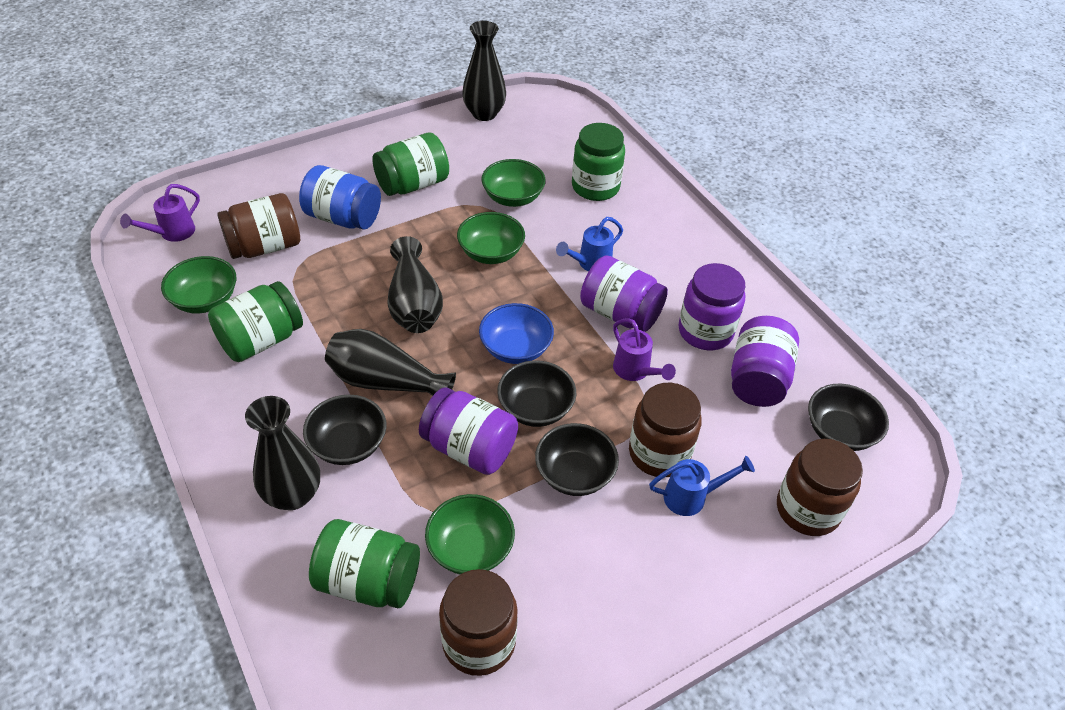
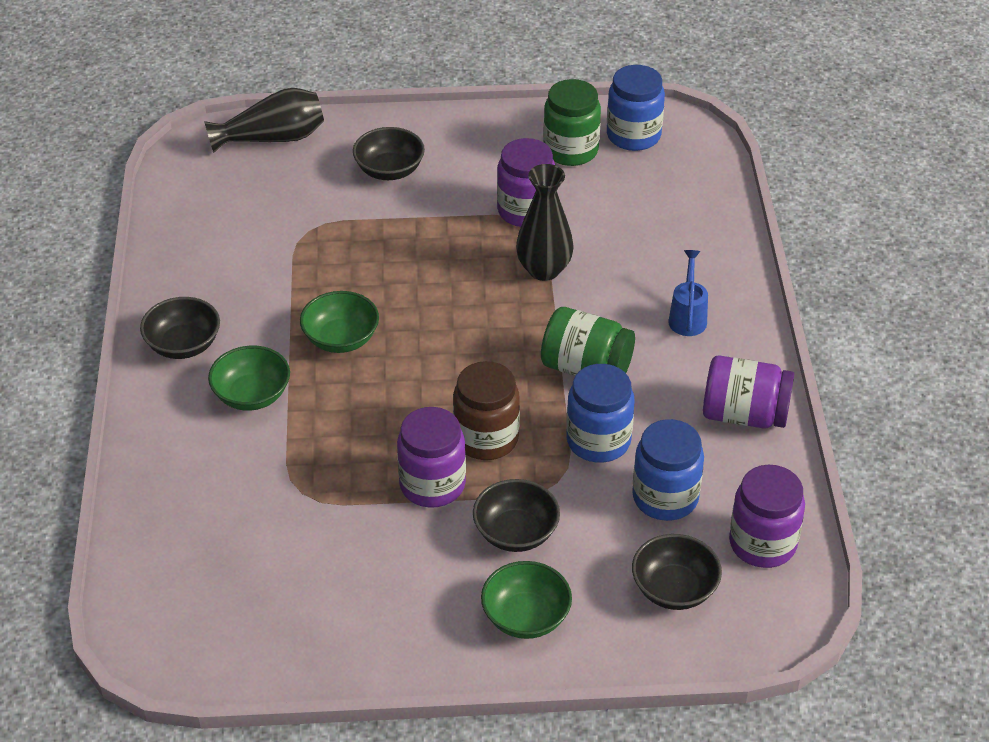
black vase: 4 -> 2
blue bowl: 1 -> 0
blue jar: 1 -> 3
blue watering can: 2 -> 1
brown jar: 4 -> 1
green bowl: 4 -> 3
green jar: 4 -> 2
purple watering can: 2 -> 0

